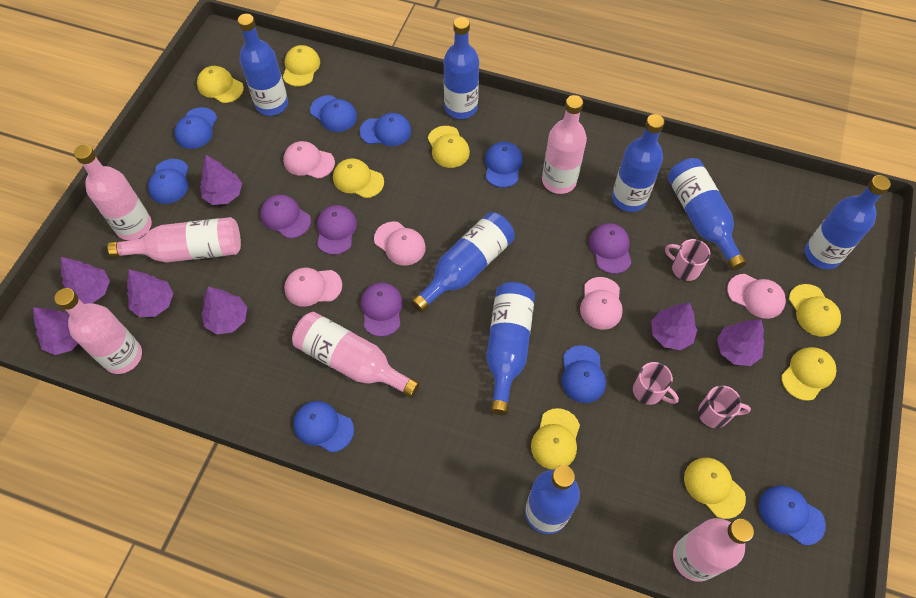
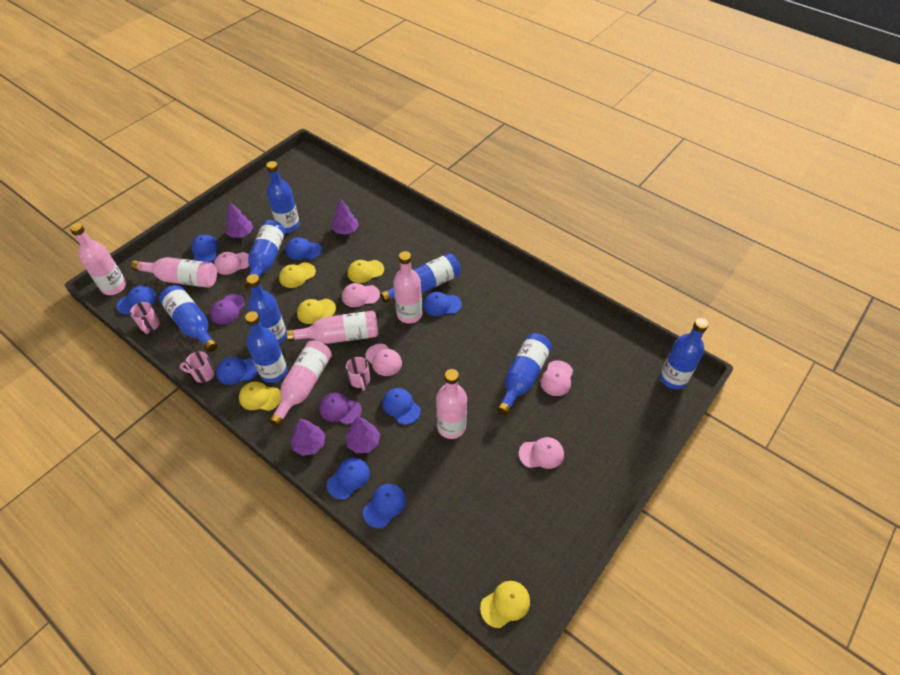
purple cap: 4 -> 2
purple tree: 7 -> 4
yellow cap: 8 -> 5

